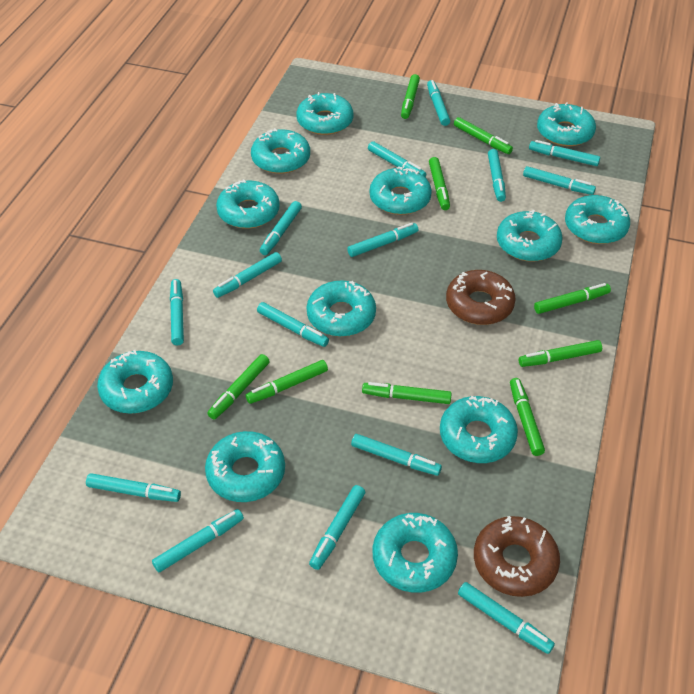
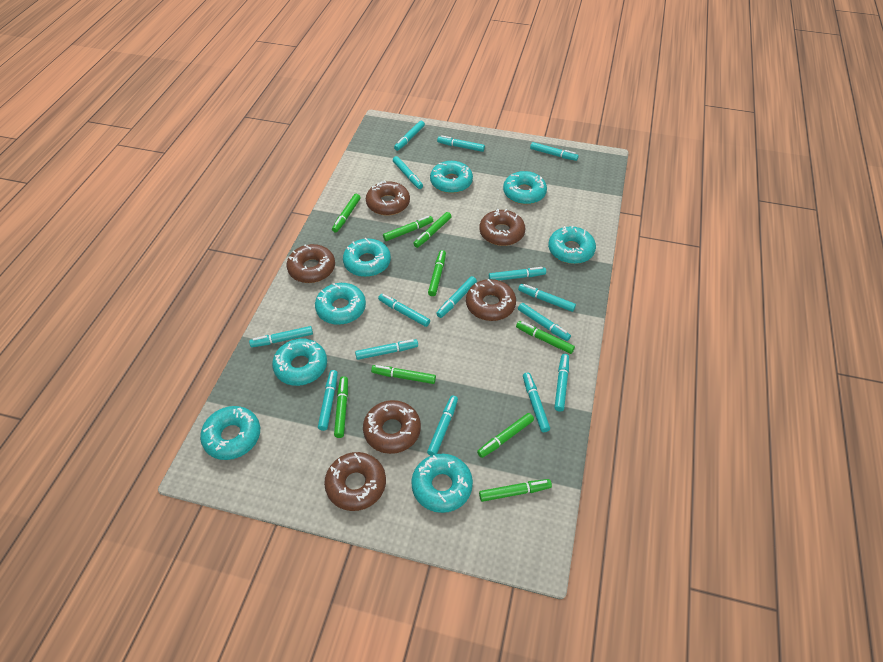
brown donut: 2 -> 6
turquoise donut: 12 -> 8

